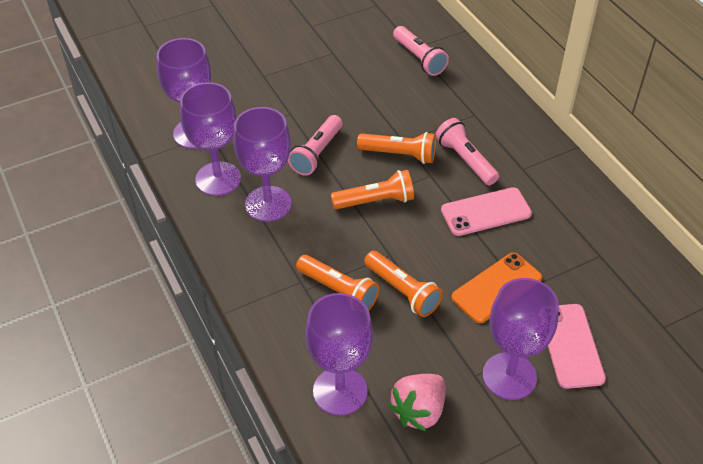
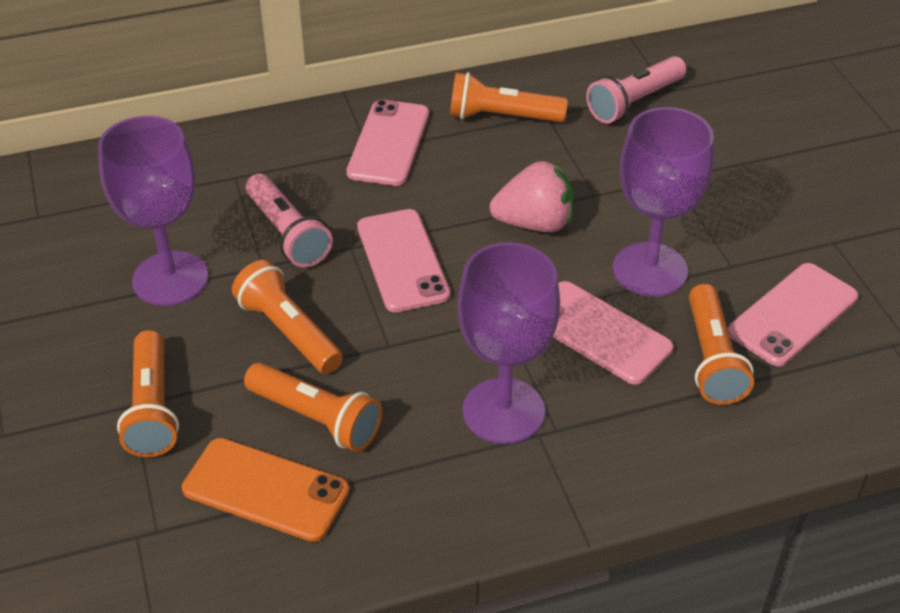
orange flashlight: 4 -> 5
pink flashlight: 3 -> 2
pink phone: 2 -> 4
purple goblet: 5 -> 3

